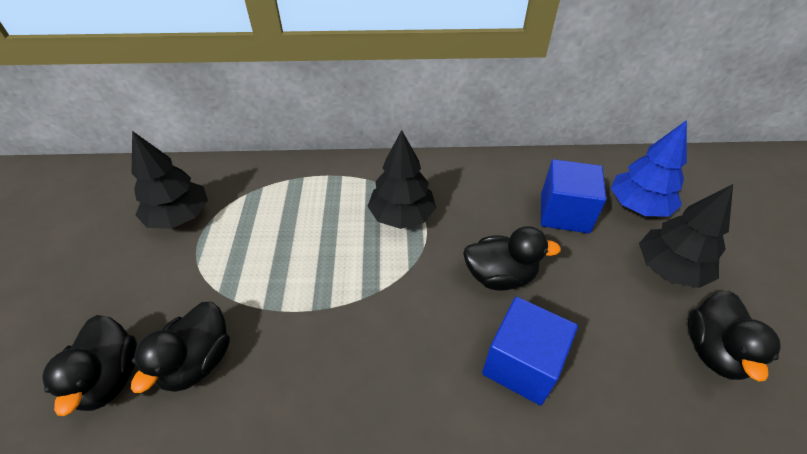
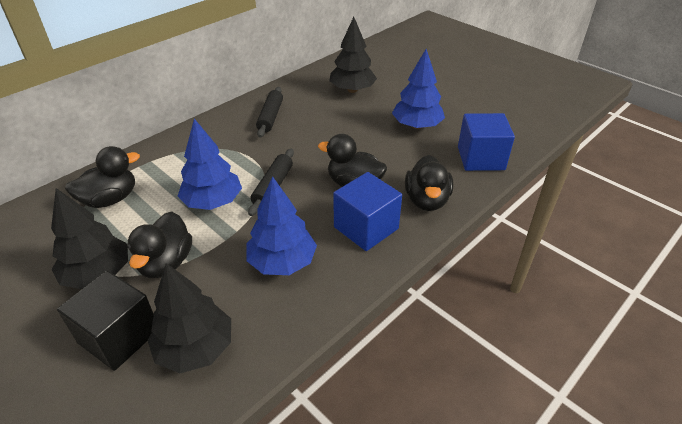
black cube: 0 -> 1
black rolling pin: 0 -> 2
blue tree: 1 -> 3

